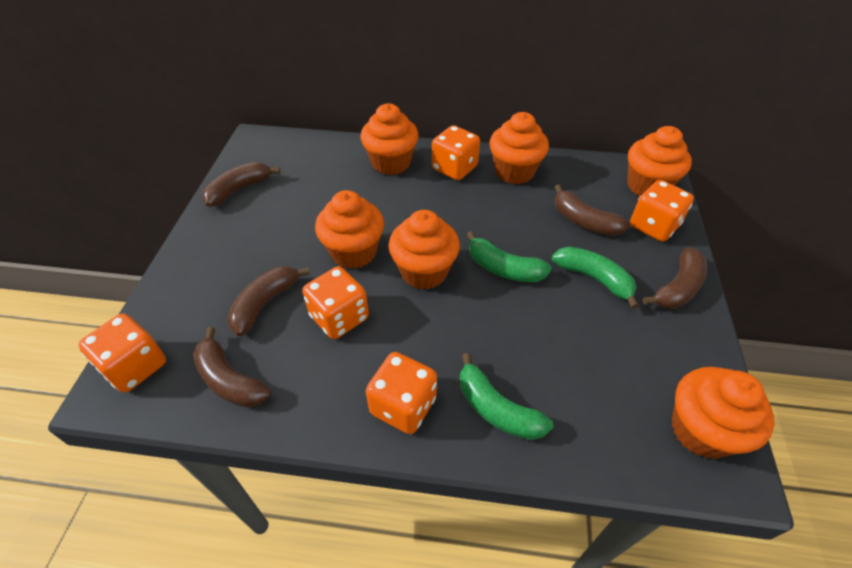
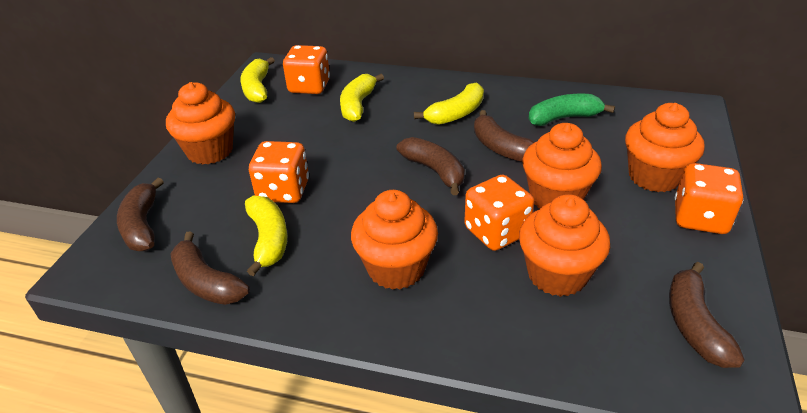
green banana: 3 -> 1
orange cupcake: 6 -> 5
orange dice: 5 -> 4
yellow banana: 0 -> 4

